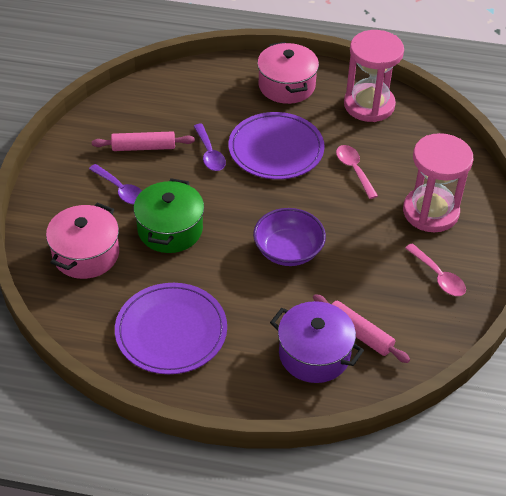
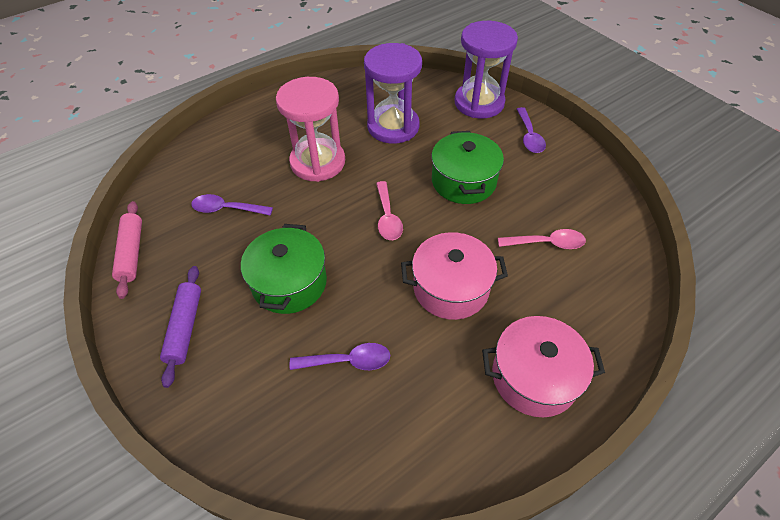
green pot: 1 -> 2
pink hourglass: 2 -> 1
pink rolling pin: 2 -> 1
purple bowl: 1 -> 0
purple hourglass: 0 -> 2
purple plate: 2 -> 0
purple pot: 1 -> 0
purple rolling pin: 0 -> 1
purple spoon: 2 -> 3

